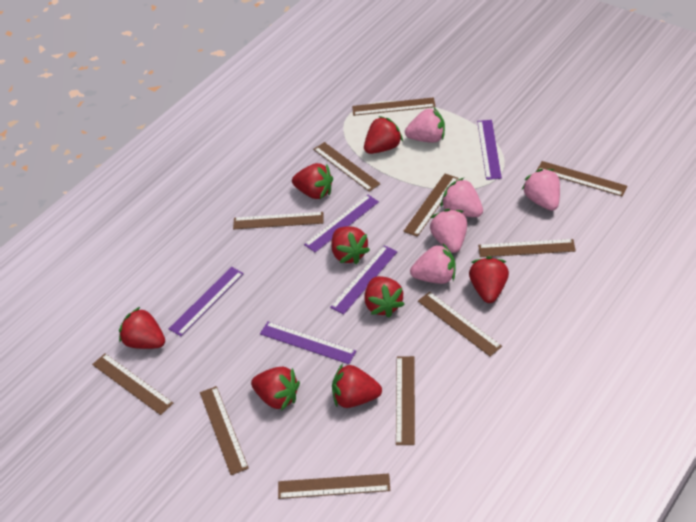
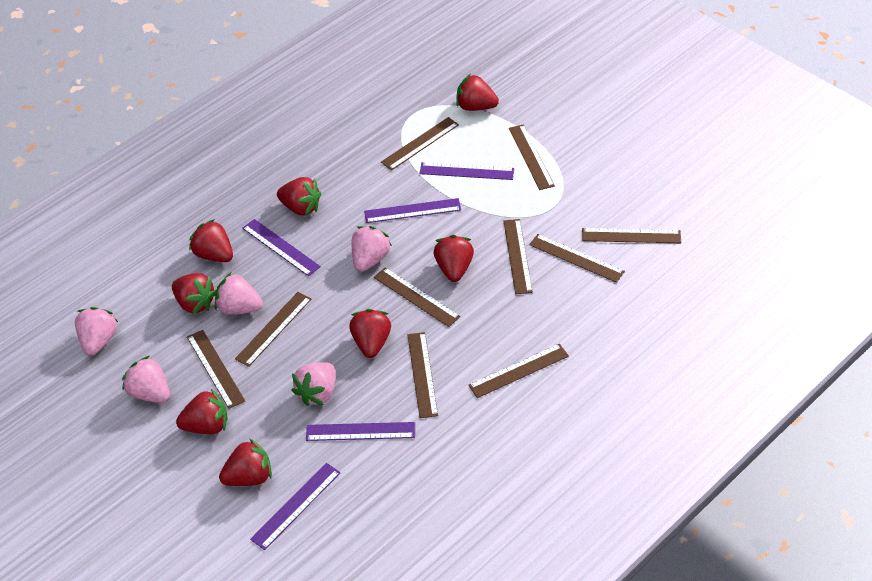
brown ruler: 11 -> 10

